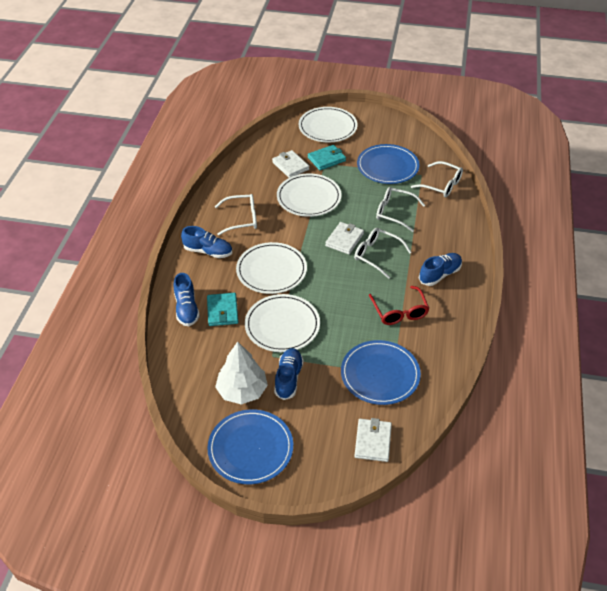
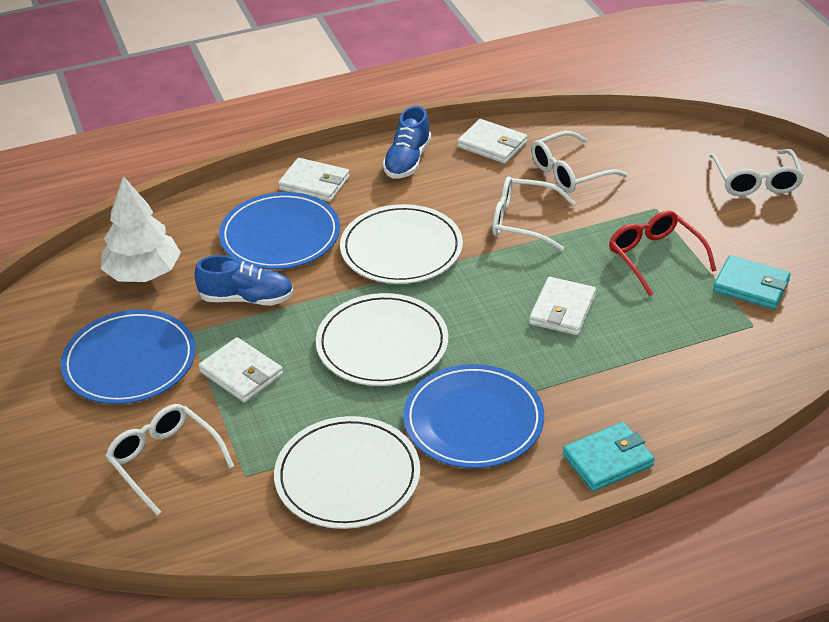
blue shoe: 4 -> 2
white plate: 4 -> 3
white wallet: 3 -> 4

